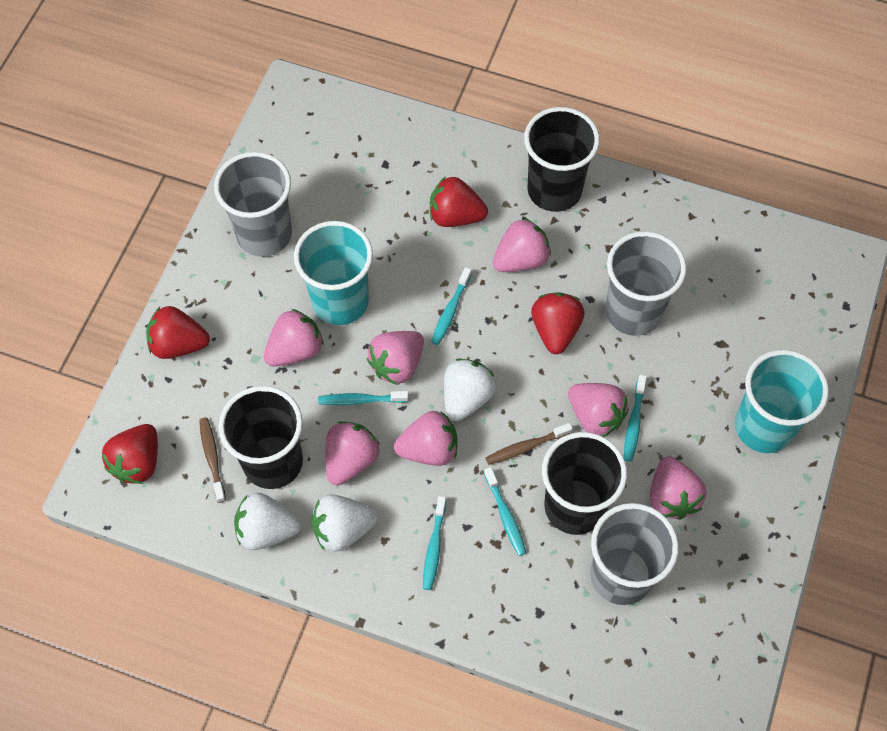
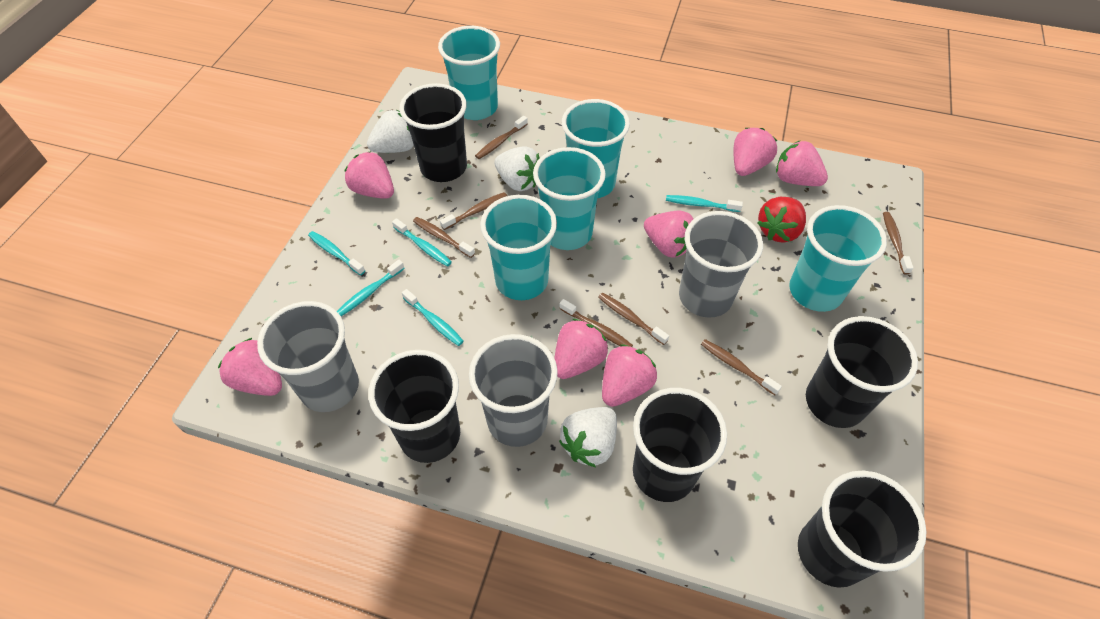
black cup: 3 -> 5
brown toothbrush: 2 -> 7
red strawberry: 4 -> 1
turquoise cup: 2 -> 5

